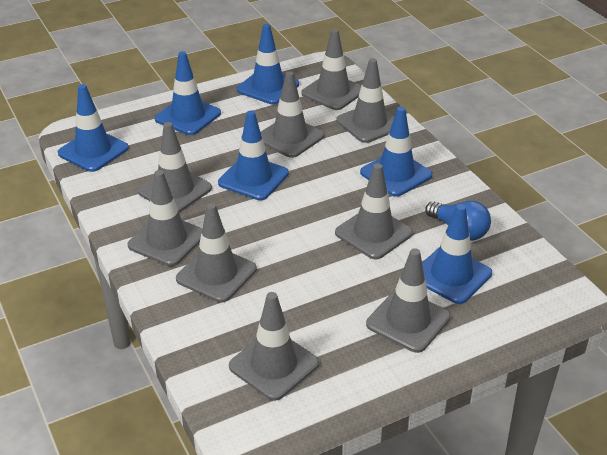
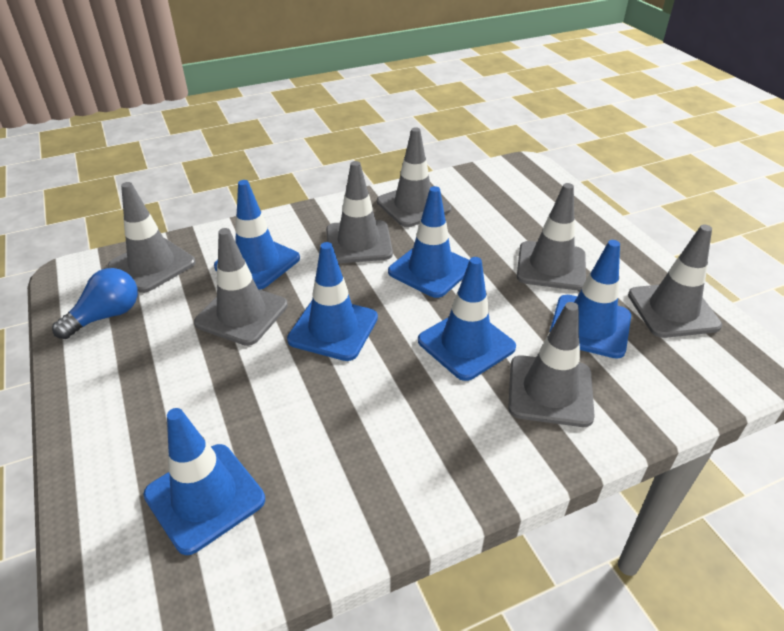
grey traffic cone: 9 -> 7

